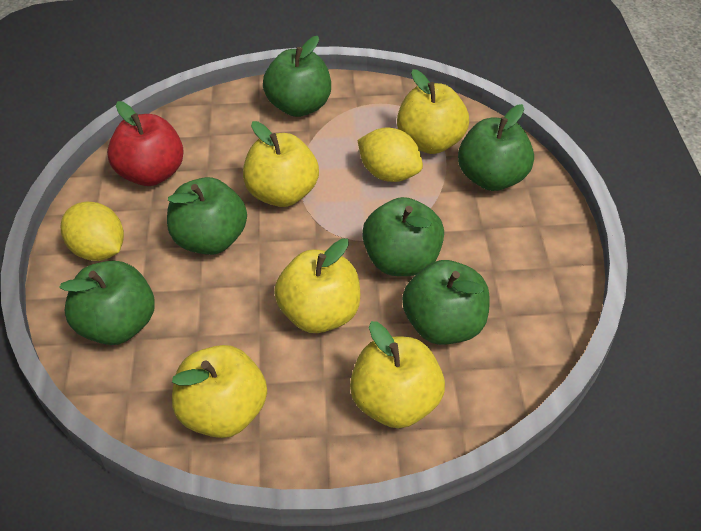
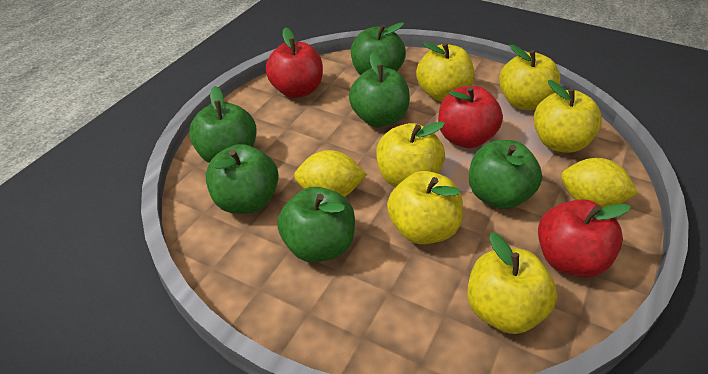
red apple: 1 -> 3
yellow apple: 5 -> 6

